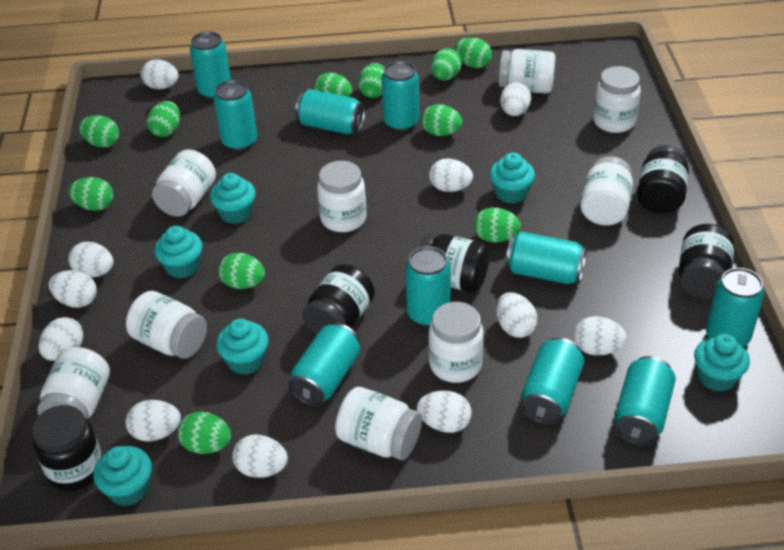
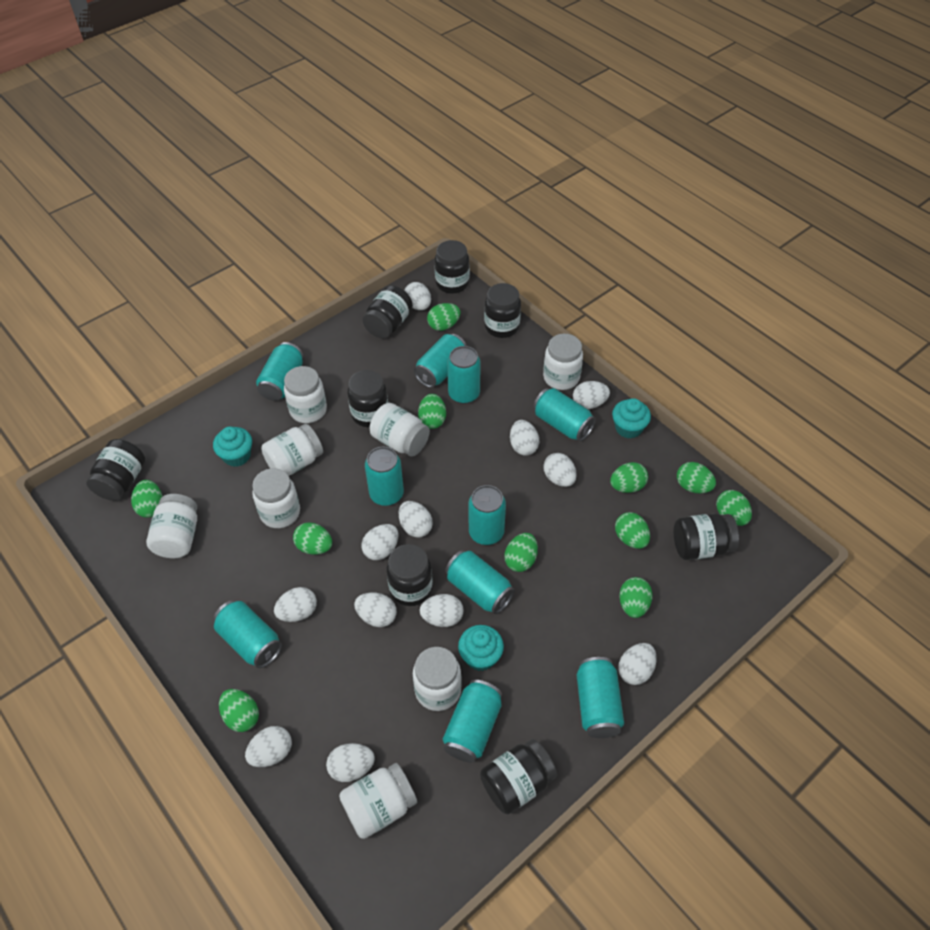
black jar: 5 -> 8
turquoise cupcake: 6 -> 3
white egg: 11 -> 12
white jar: 9 -> 8

